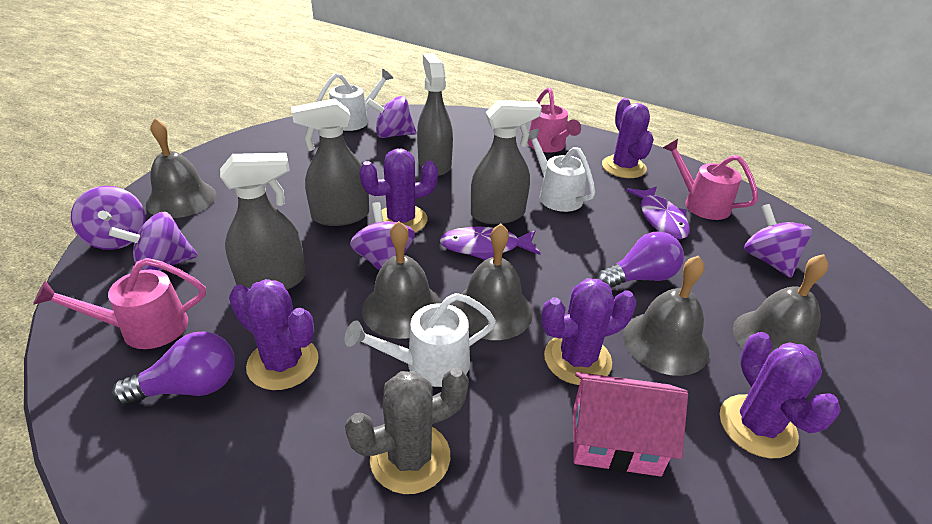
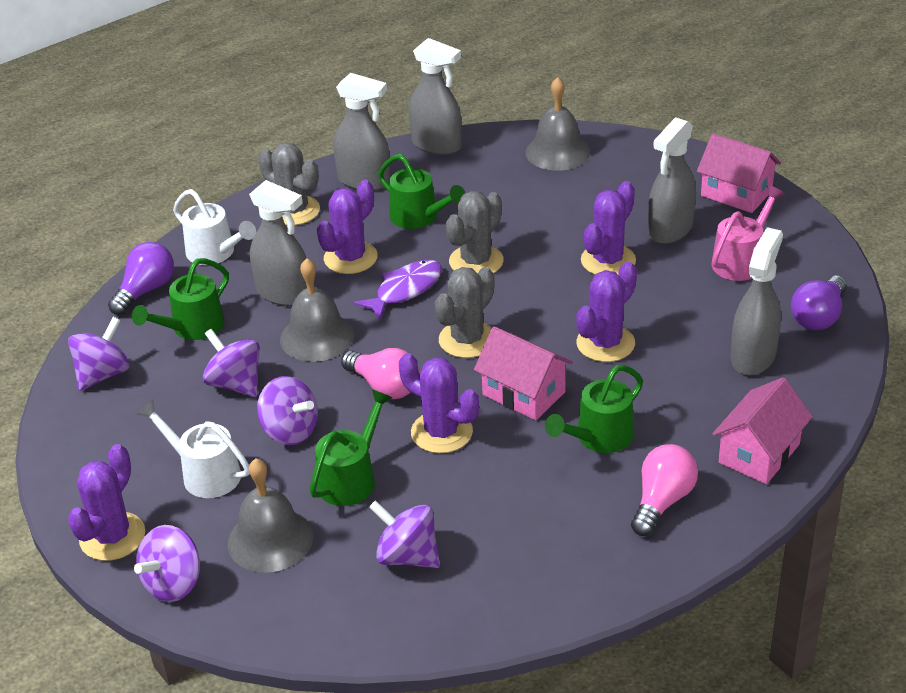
green watering can: 0 -> 4
grey bell: 5 -> 3
grey cactus: 1 -> 3
grey spray bottle: 4 -> 5
pink house: 1 -> 3
pink light bulb: 0 -> 2
pink watering can: 3 -> 1
purple fish: 2 -> 1
white watering can: 3 -> 2

